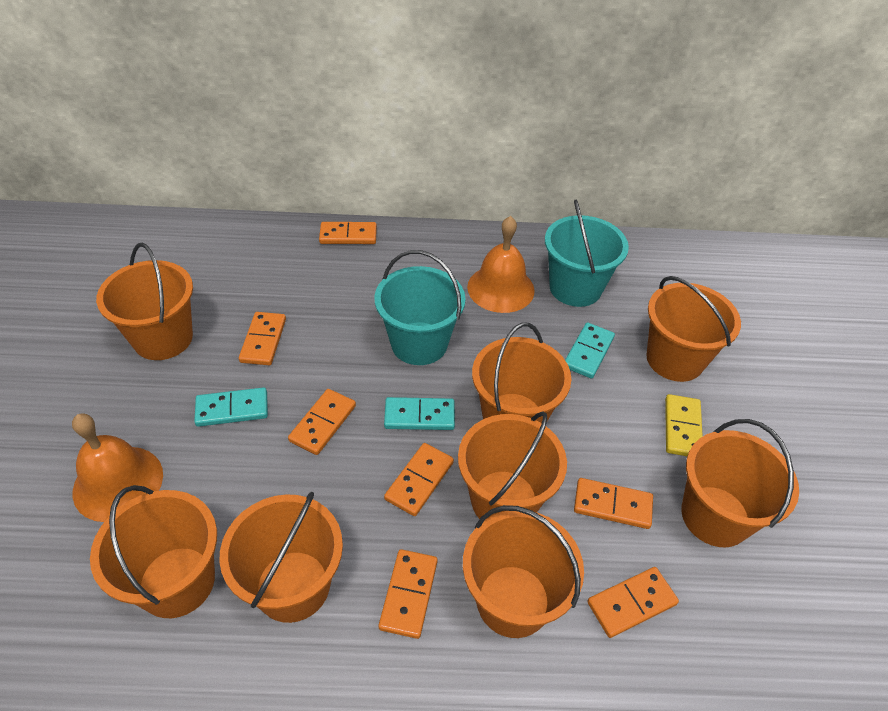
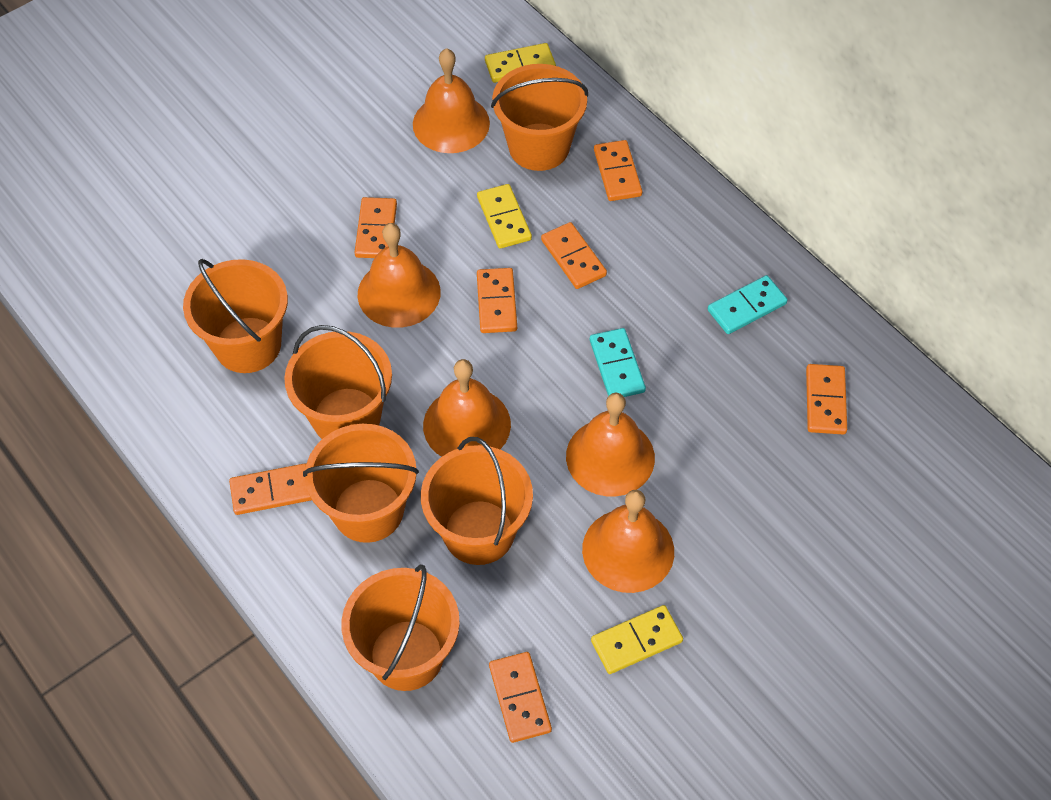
orange bell: 2 -> 5
orange bucket: 8 -> 6
turquoise bucket: 2 -> 0
turquoise domino: 3 -> 2
yellow domino: 1 -> 3

